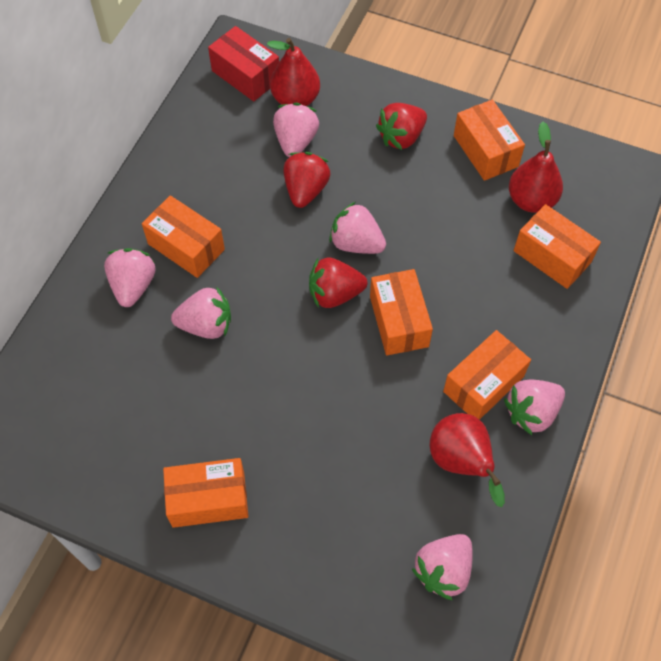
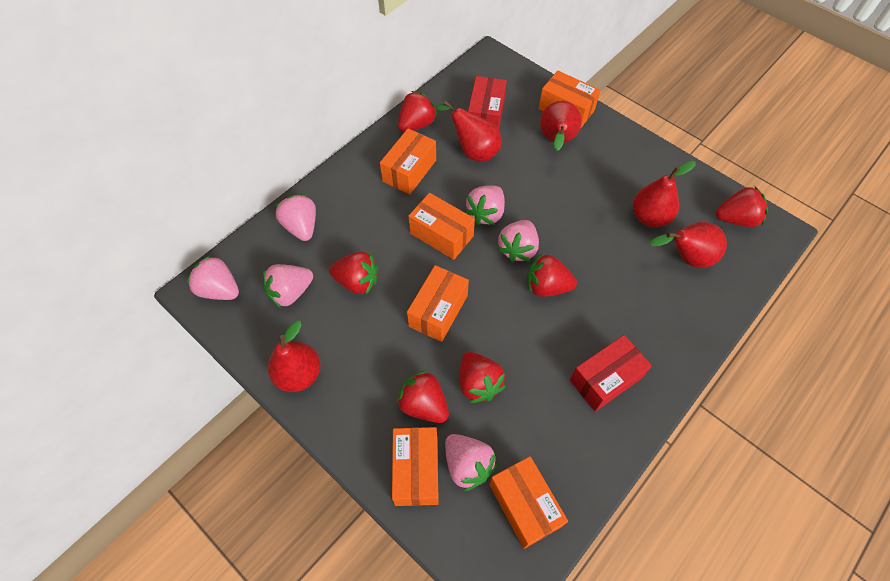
red box: 1 -> 2
red pear: 3 -> 5
red strawberry: 3 -> 6

